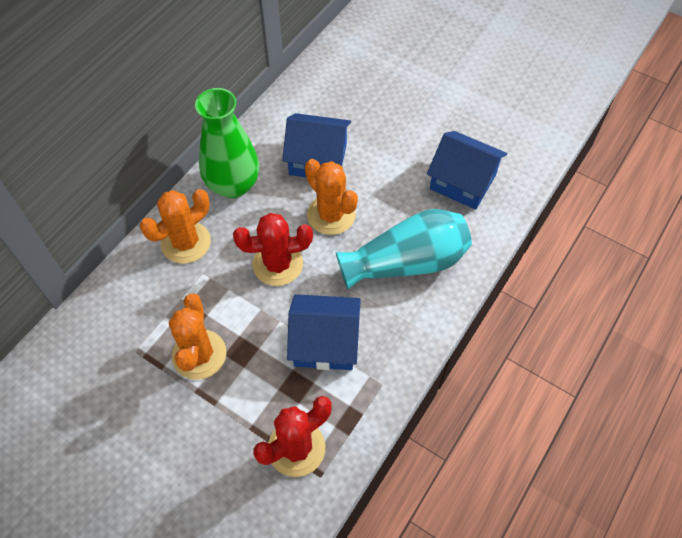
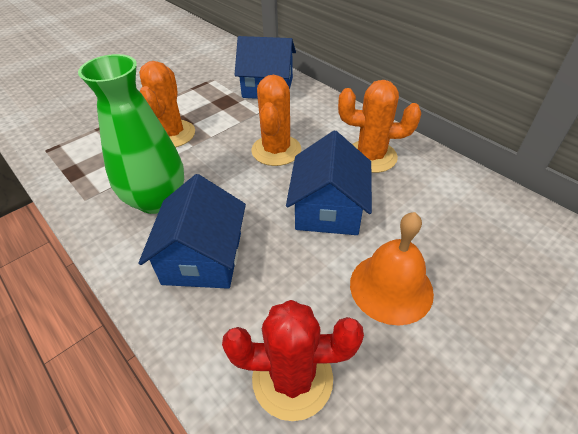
orange bell: 0 -> 1
red cactus: 2 -> 1
turquoise vase: 1 -> 0

